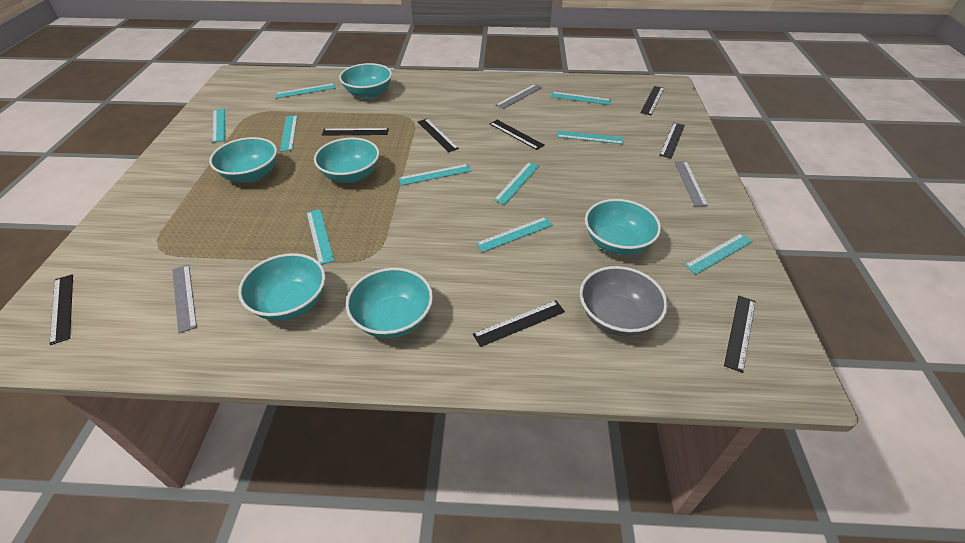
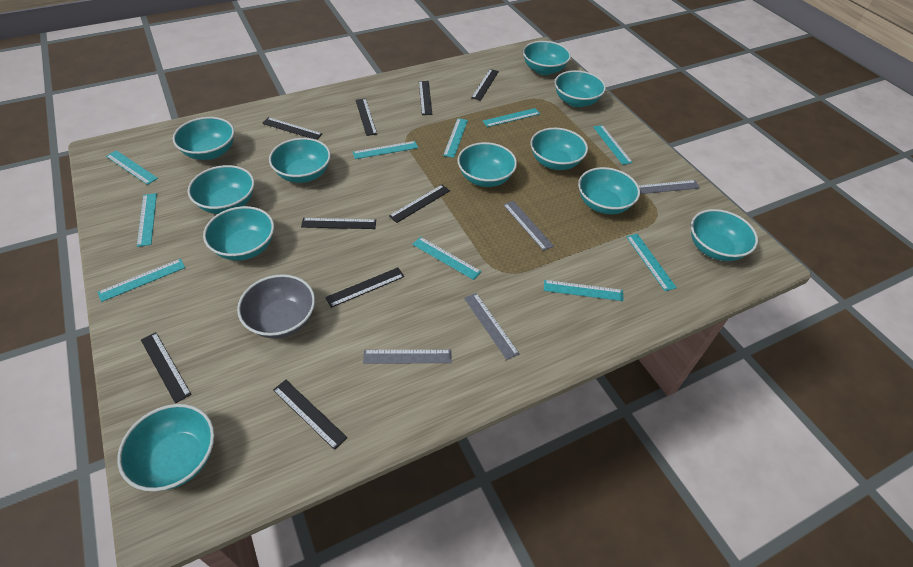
black ruler: 8 -> 9
grey ruler: 3 -> 4
turquoise bowl: 6 -> 11

